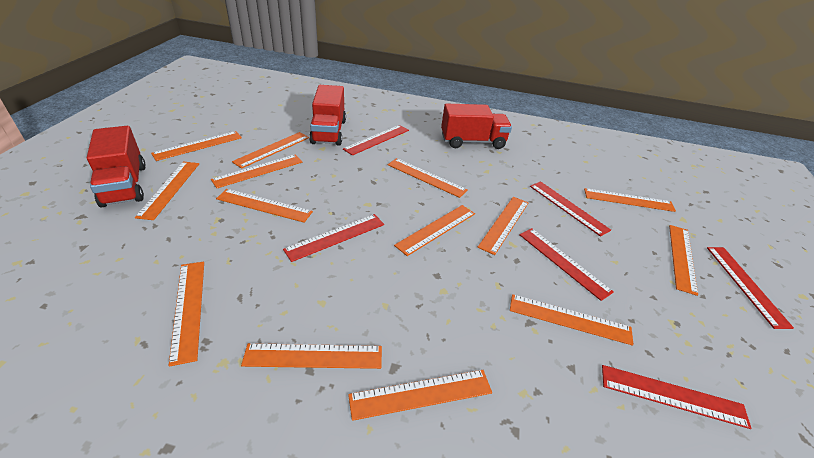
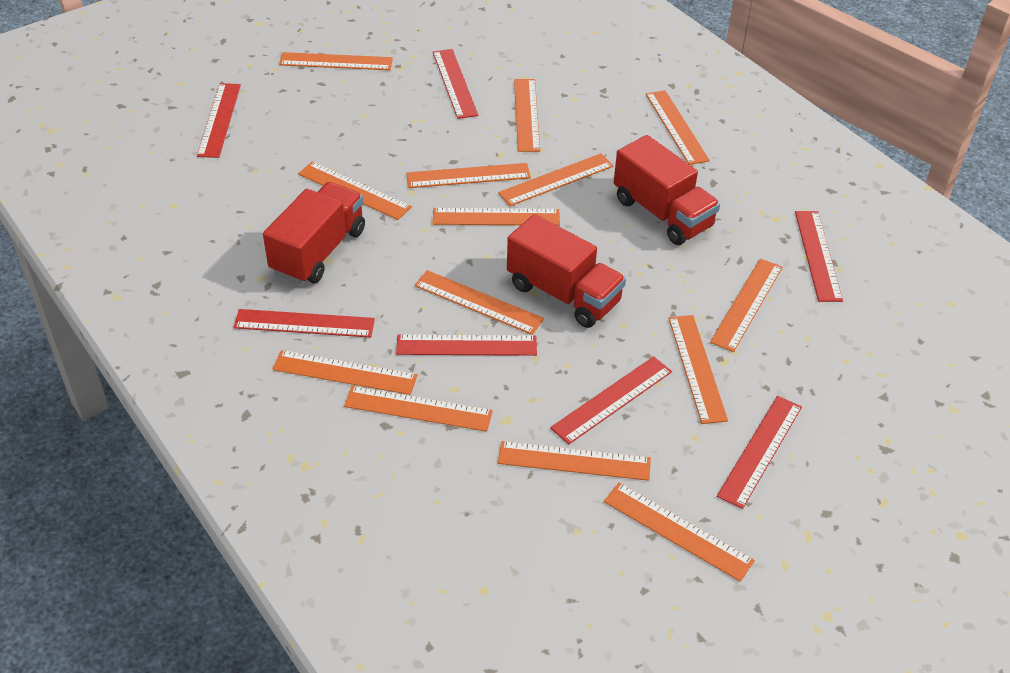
red ruler: 6 -> 7

